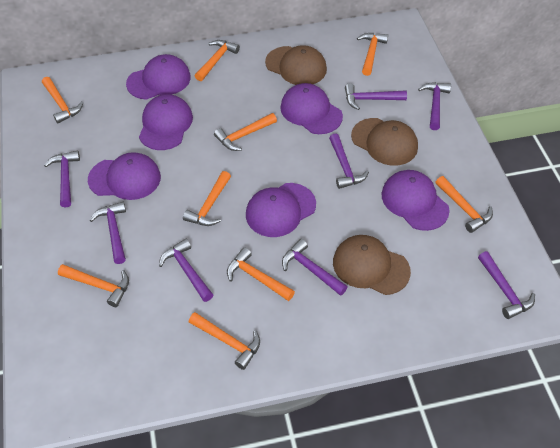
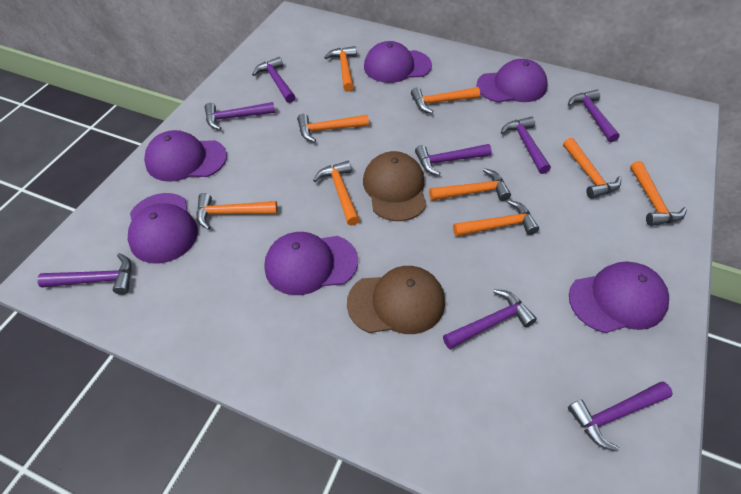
brown cap: 3 -> 2

